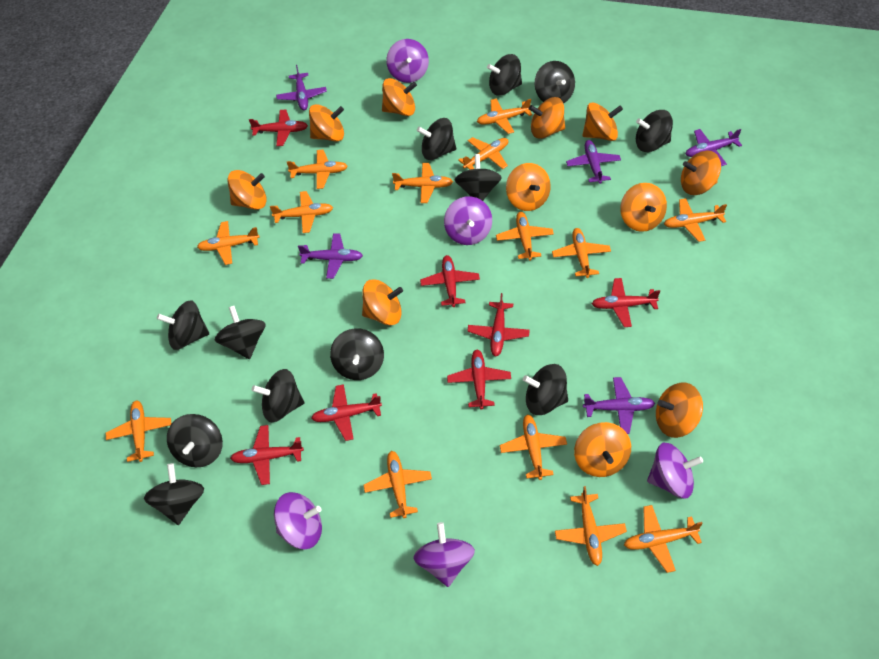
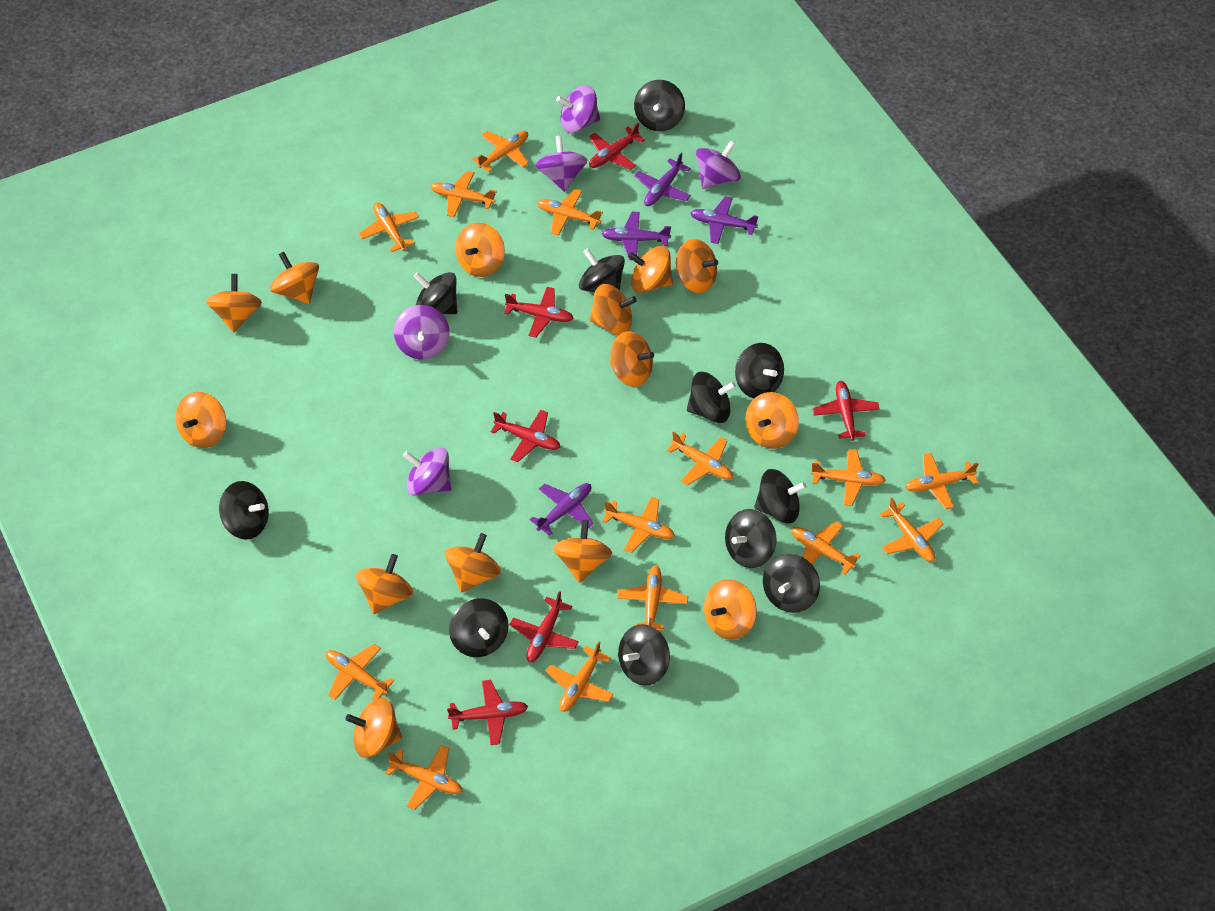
black spinning top: 12 -> 11
orange spinning top: 11 -> 14
purple plane: 5 -> 4
red plane: 7 -> 6

